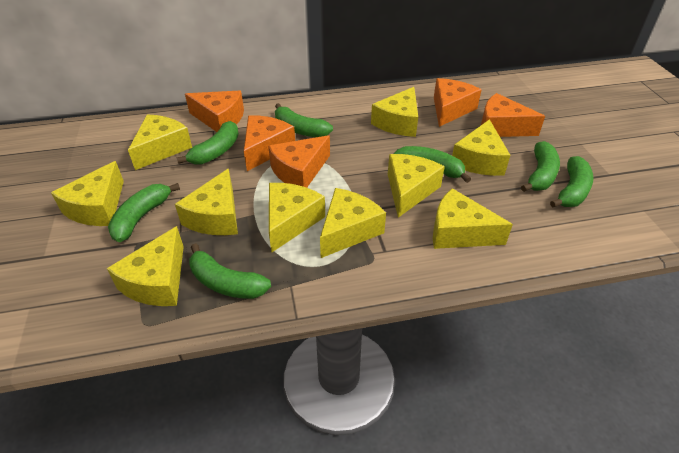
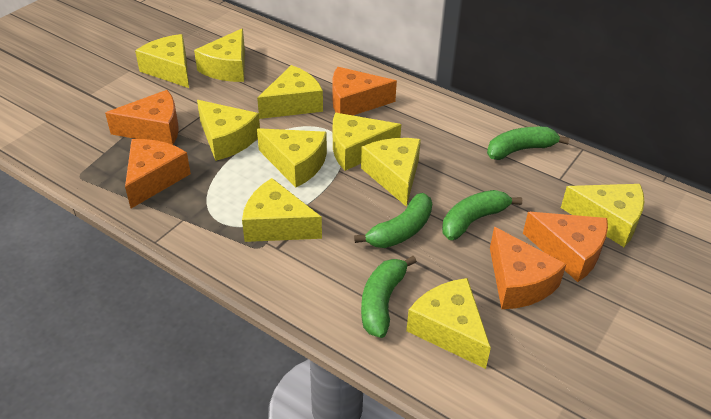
green banana: 7 -> 4

